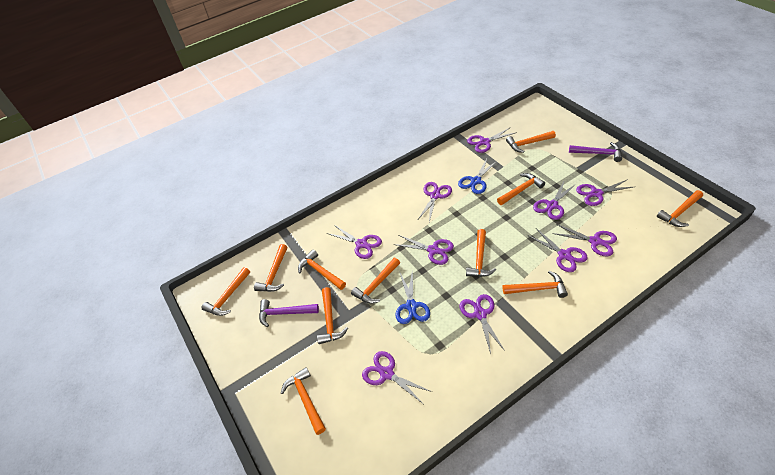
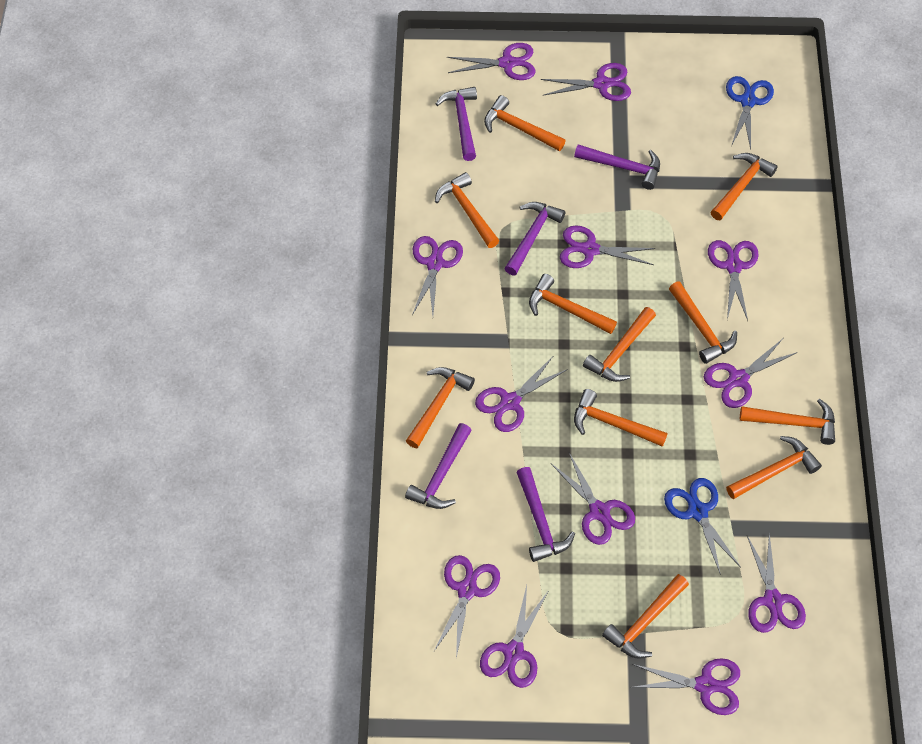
purple hammer: 2 -> 5
purple scissors: 10 -> 12

